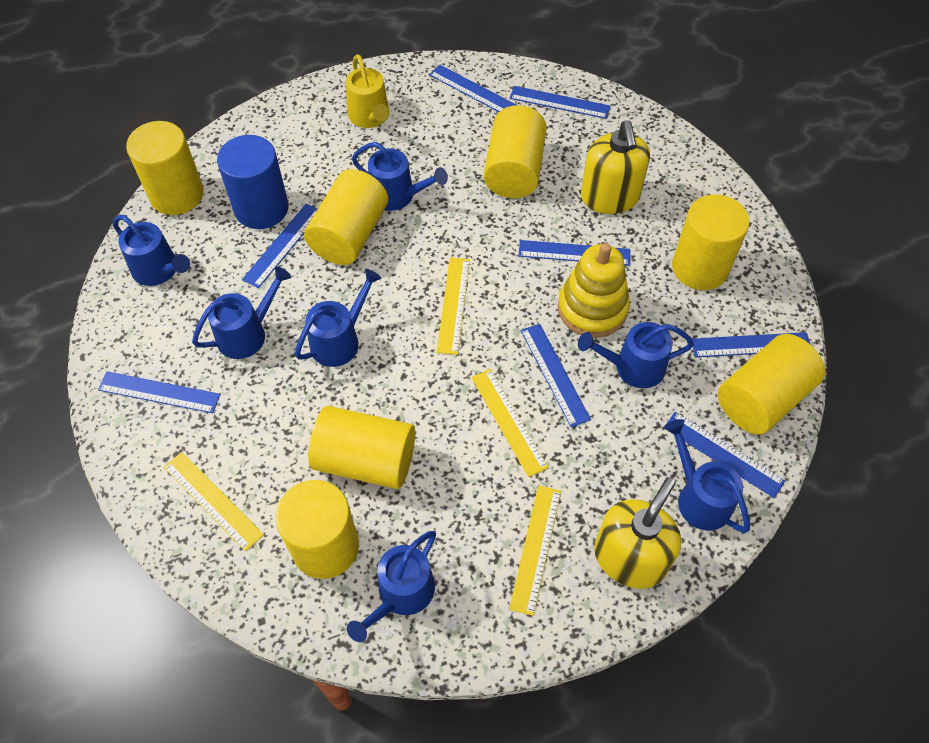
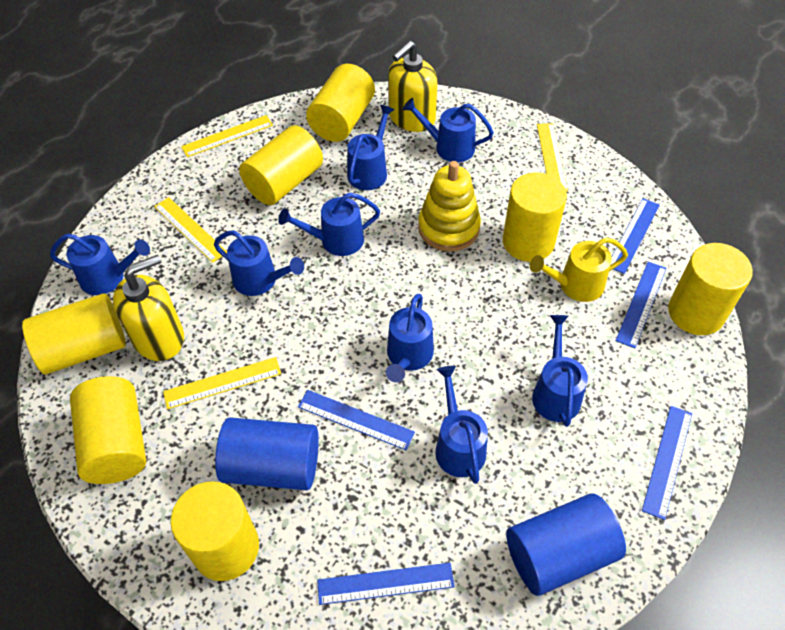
blue cylinder: 1 -> 2
blue ruler: 8 -> 5
blue watering can: 7 -> 8

